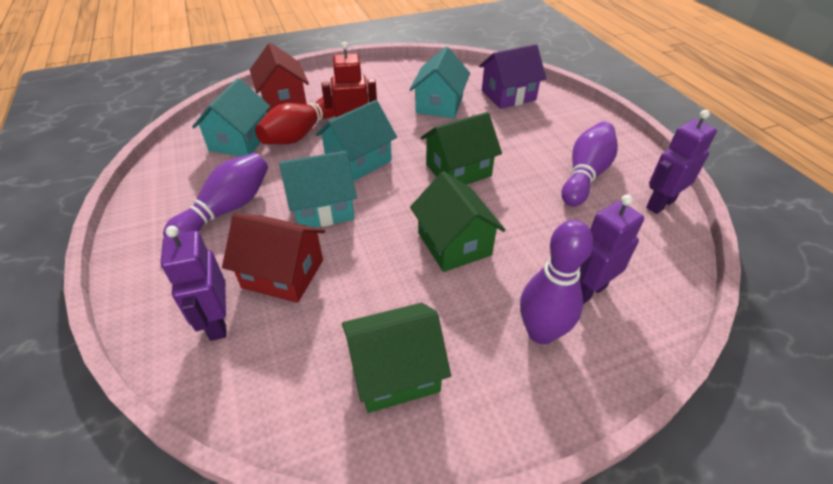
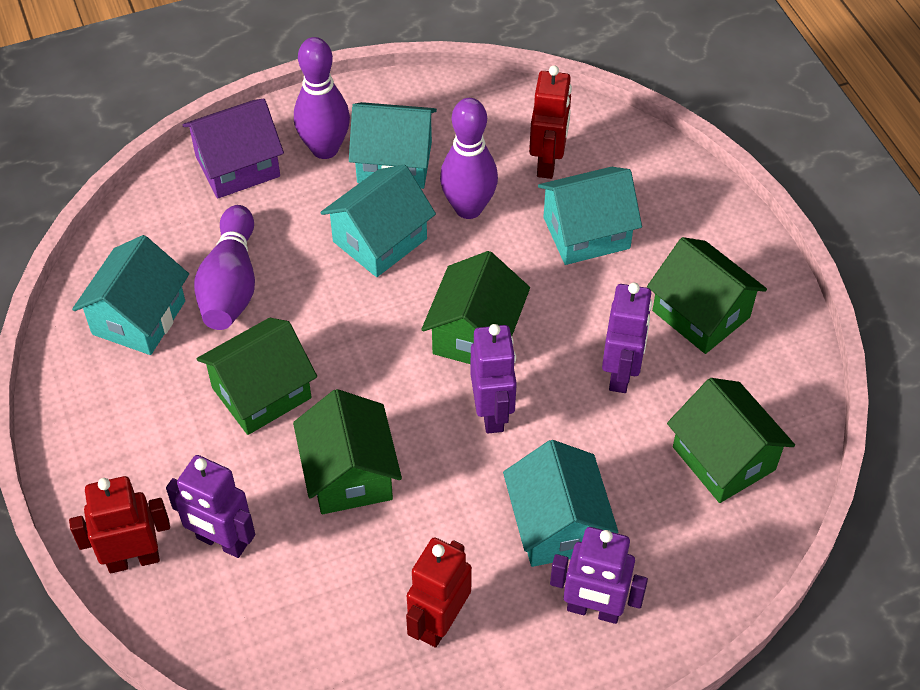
green house: 3 -> 5
purple robot: 3 -> 4
red bowling pin: 1 -> 0
red house: 2 -> 0
red robot: 1 -> 3
turquoise house: 4 -> 5

